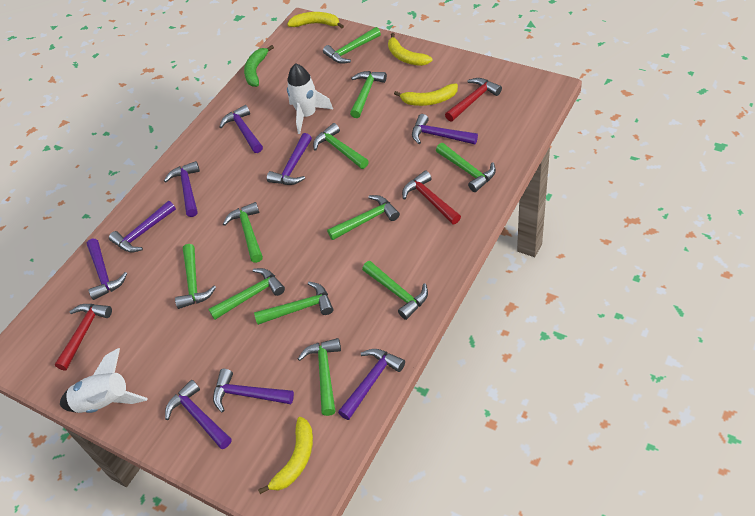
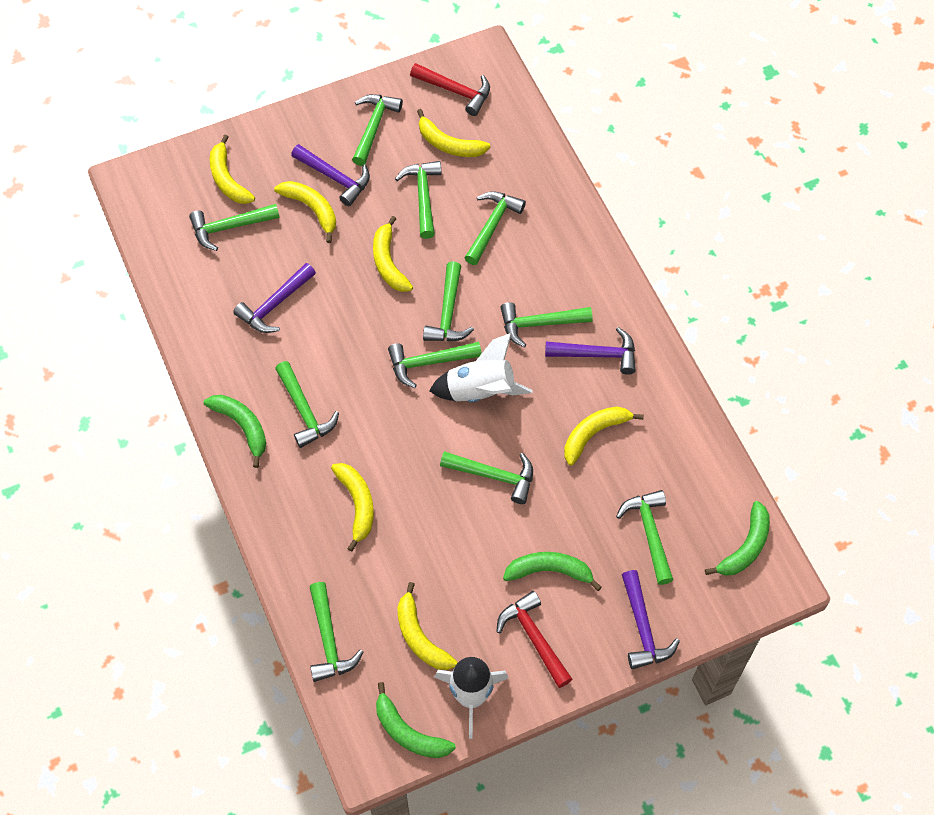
green banana: 1 -> 4
purple hammer: 9 -> 4
red hammer: 3 -> 2
yellow banana: 4 -> 7

